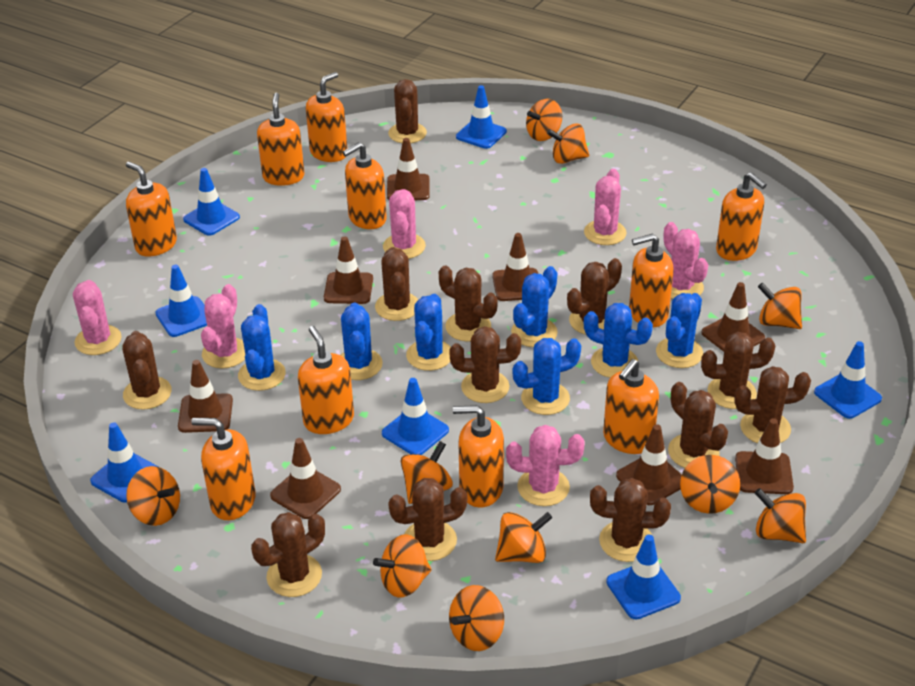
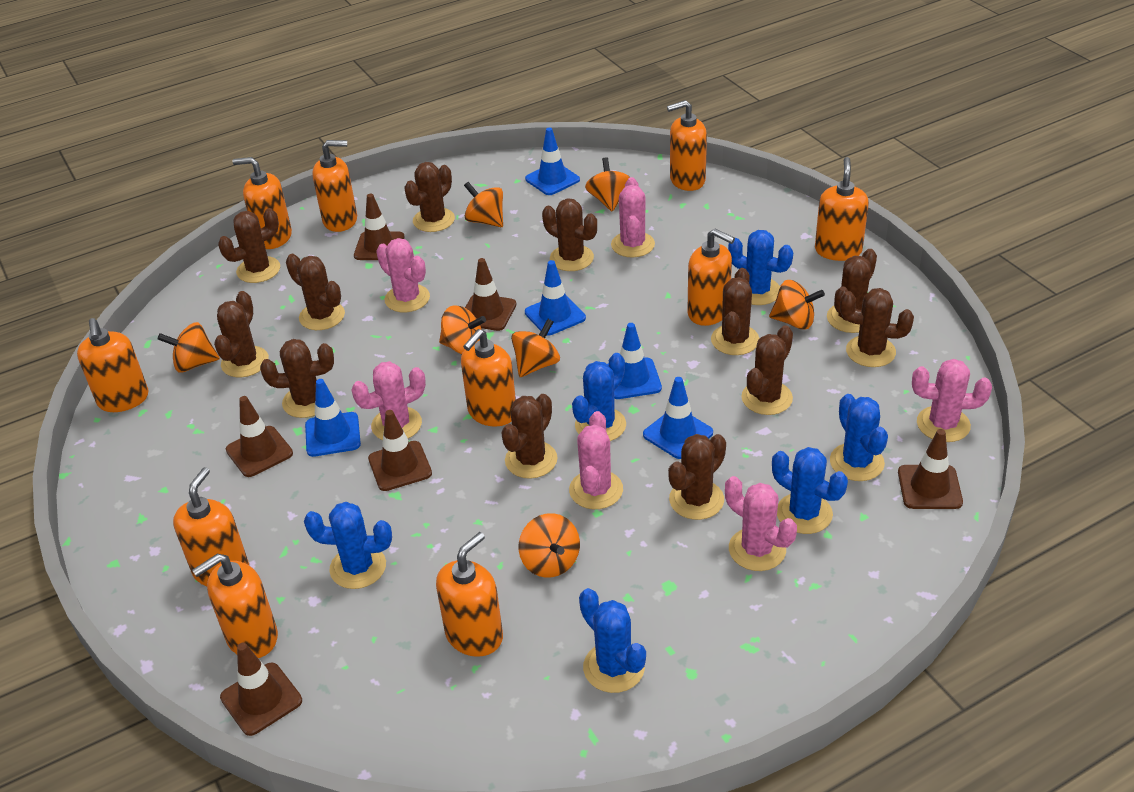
blue cactus: 7 -> 6
blue traffic cone: 7 -> 5
brown traffic cone: 8 -> 6
orange spinning top: 10 -> 7

